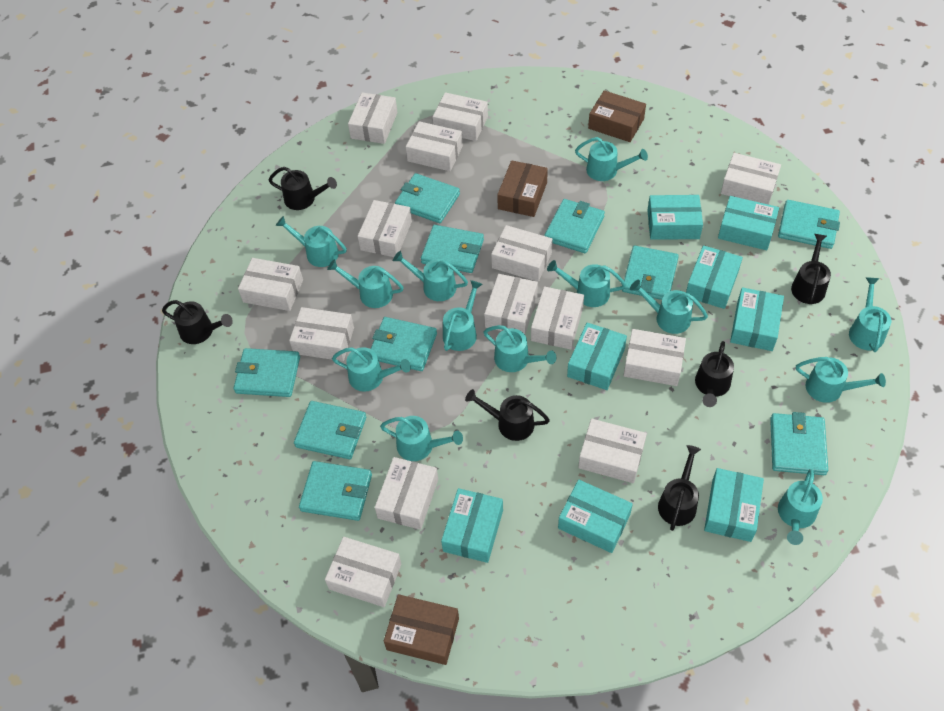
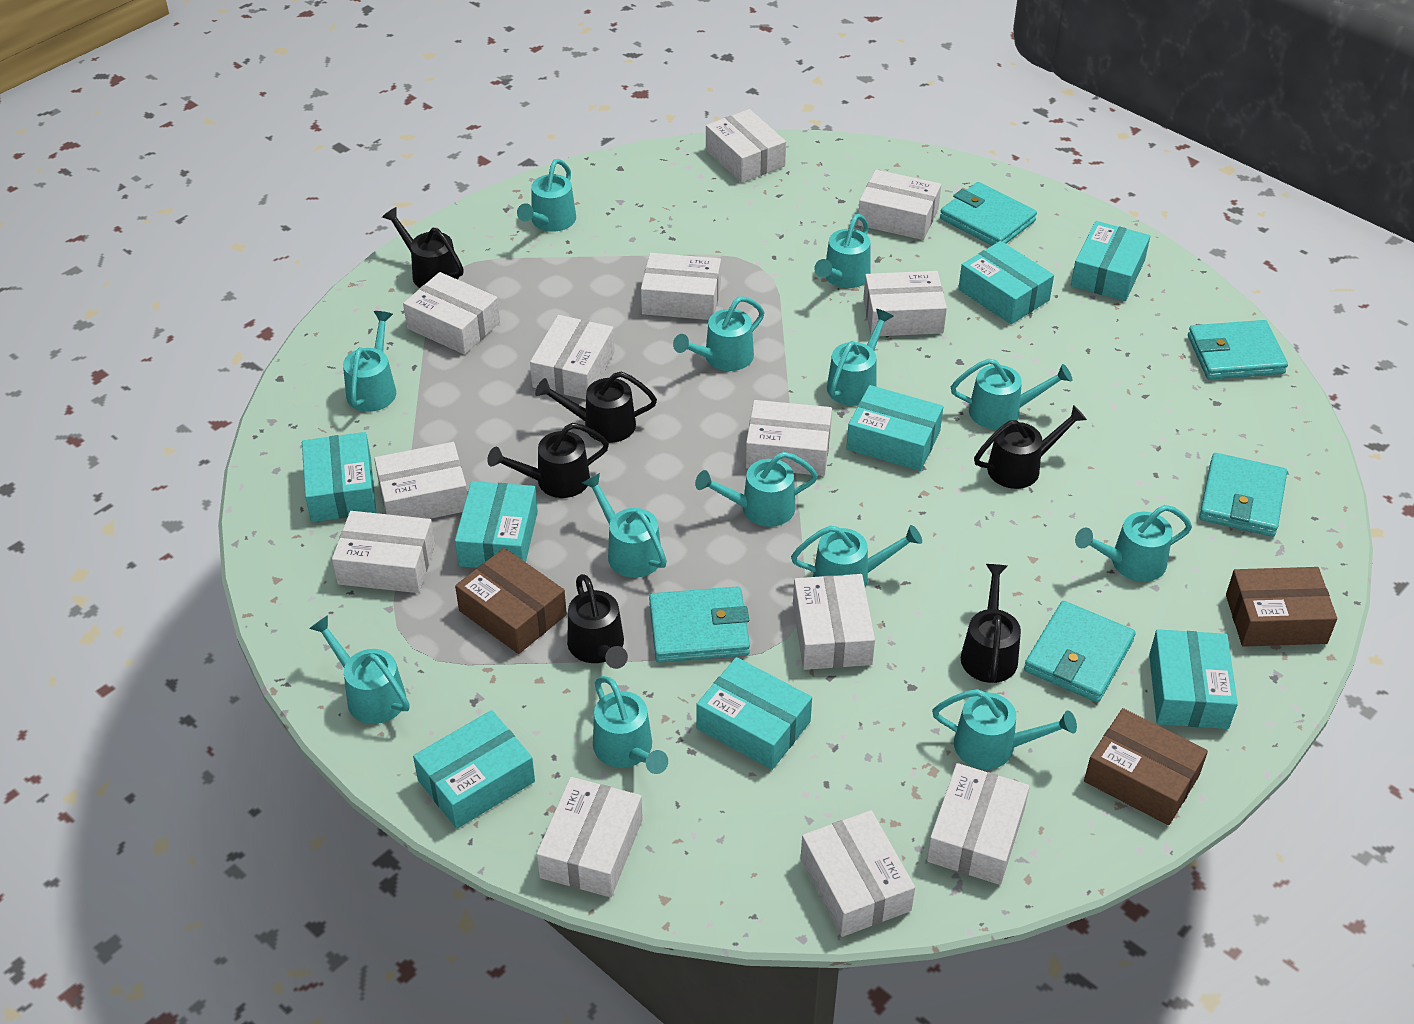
turquoise wallet: 10 -> 5
white box: 14 -> 13

